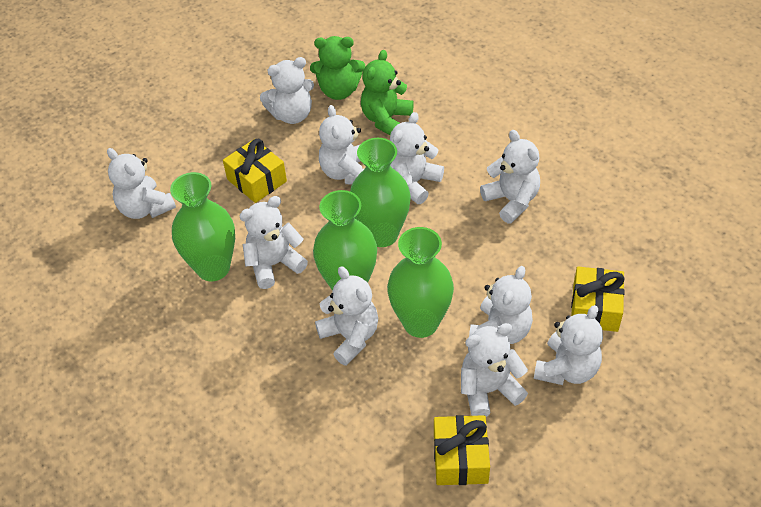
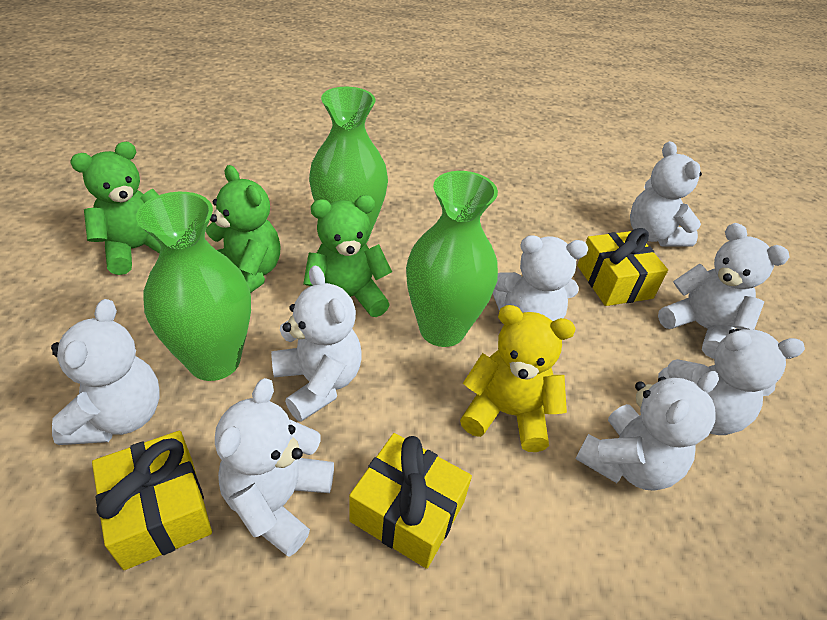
green teddy bear: 2 -> 3
green vase: 4 -> 3
white teddy bear: 10 -> 8
yellow teddy bear: 0 -> 1

